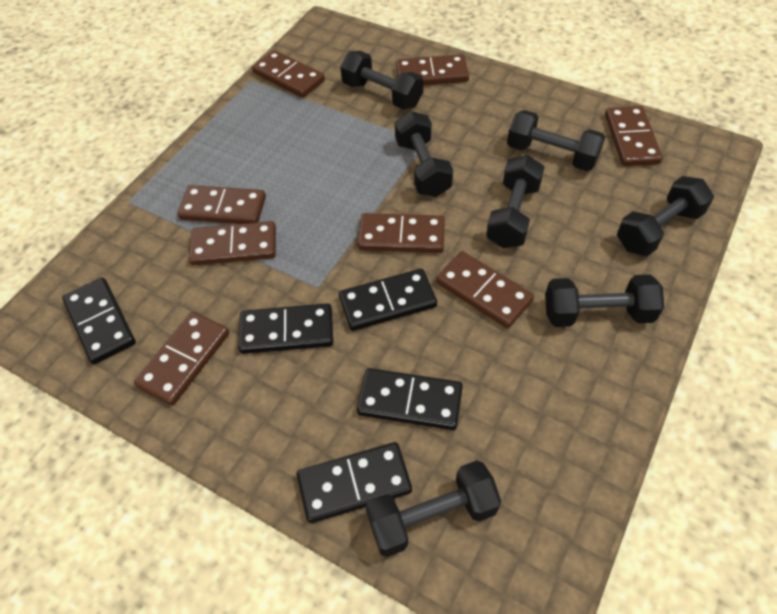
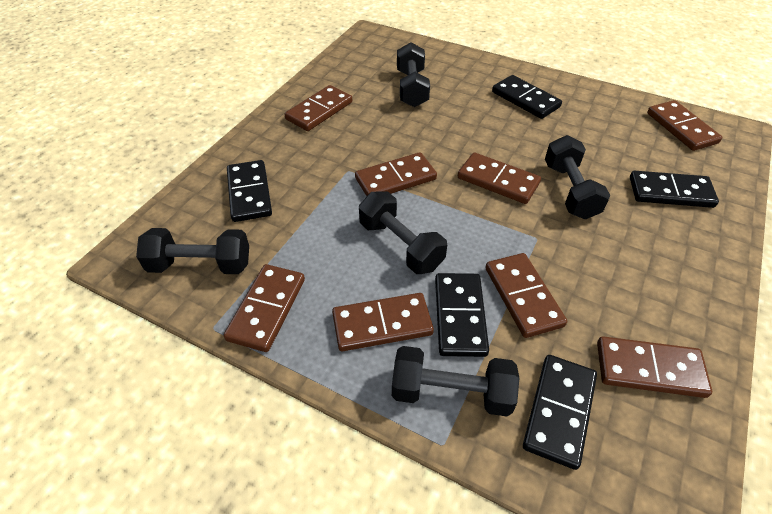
black dumbbell: 7 -> 5

